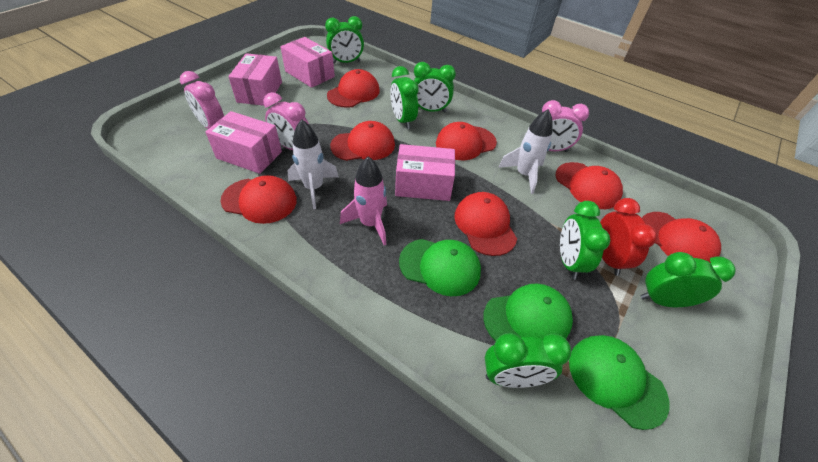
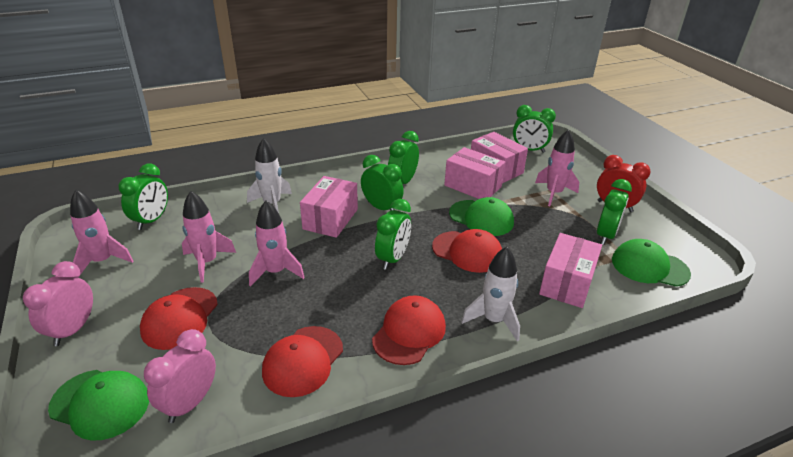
pink clock: 3 -> 2
pink rocket: 1 -> 4
red cap: 7 -> 4

